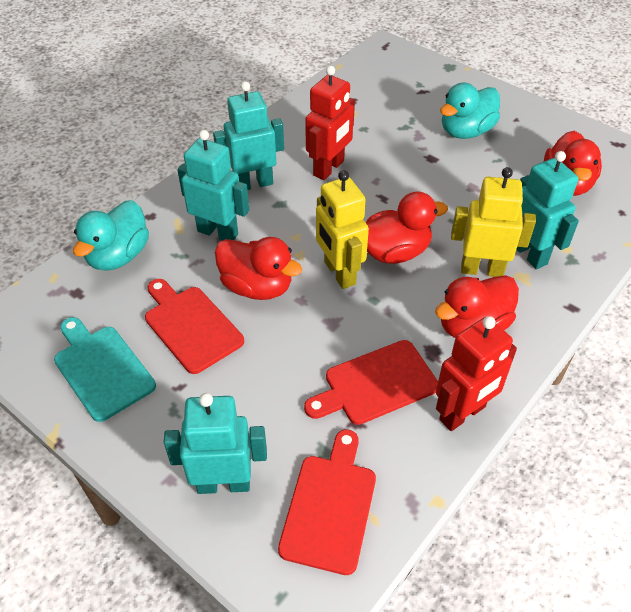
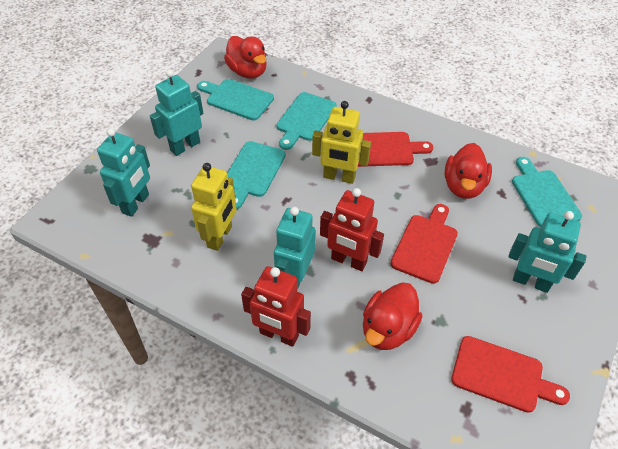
red duck: 4 -> 3
turquoise cutting board: 1 -> 4
turquoise duck: 2 -> 0

